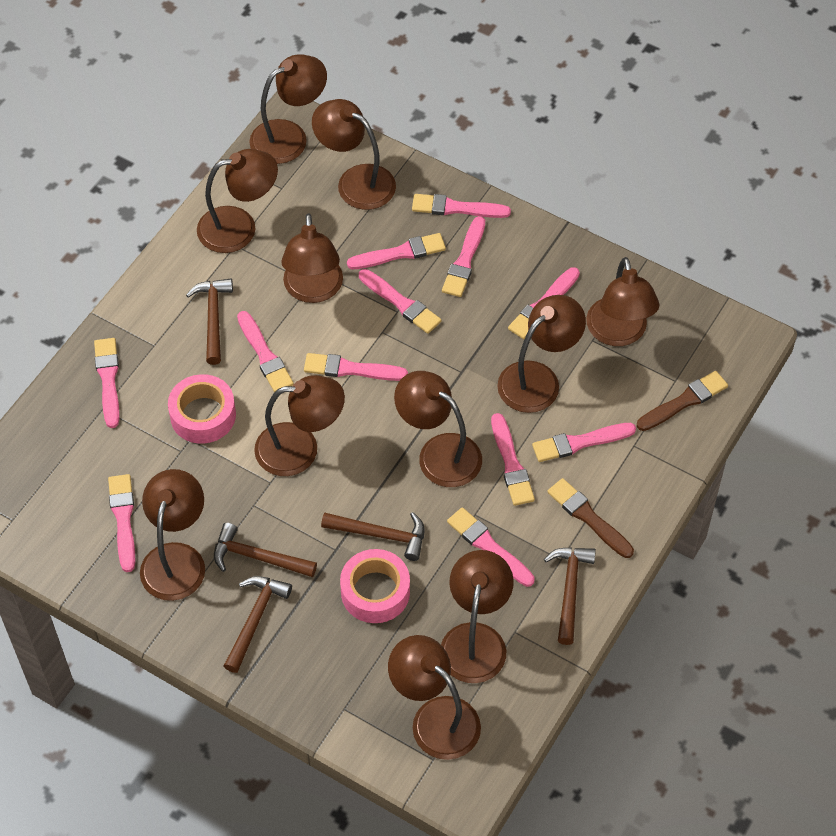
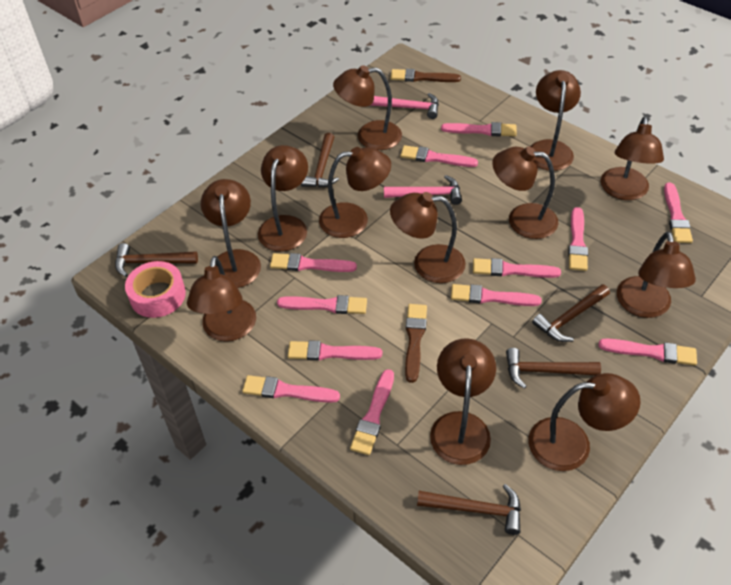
brown lamp: 11 -> 12
pink hammer: 0 -> 2
pink tape: 2 -> 1

